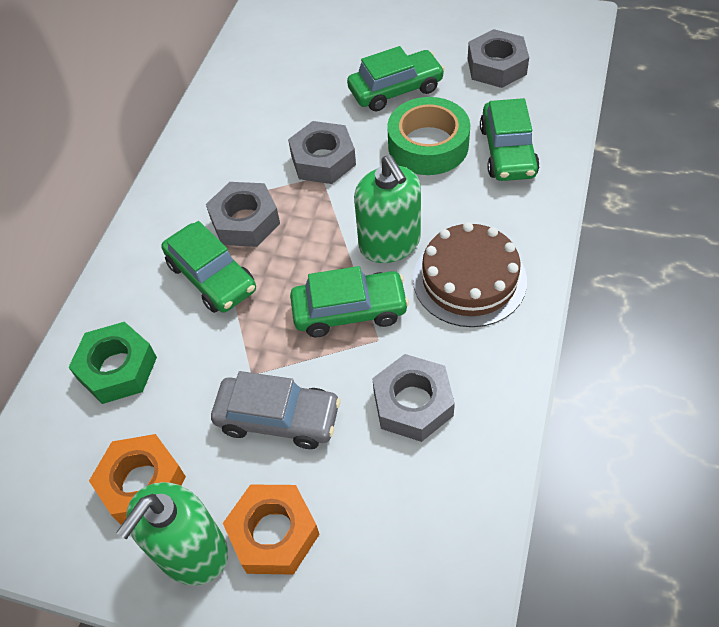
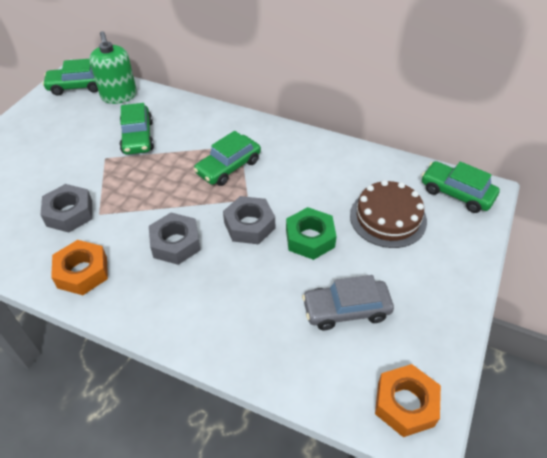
green soap dispenser: 2 -> 1
green tape: 1 -> 0
grey nut: 4 -> 3

